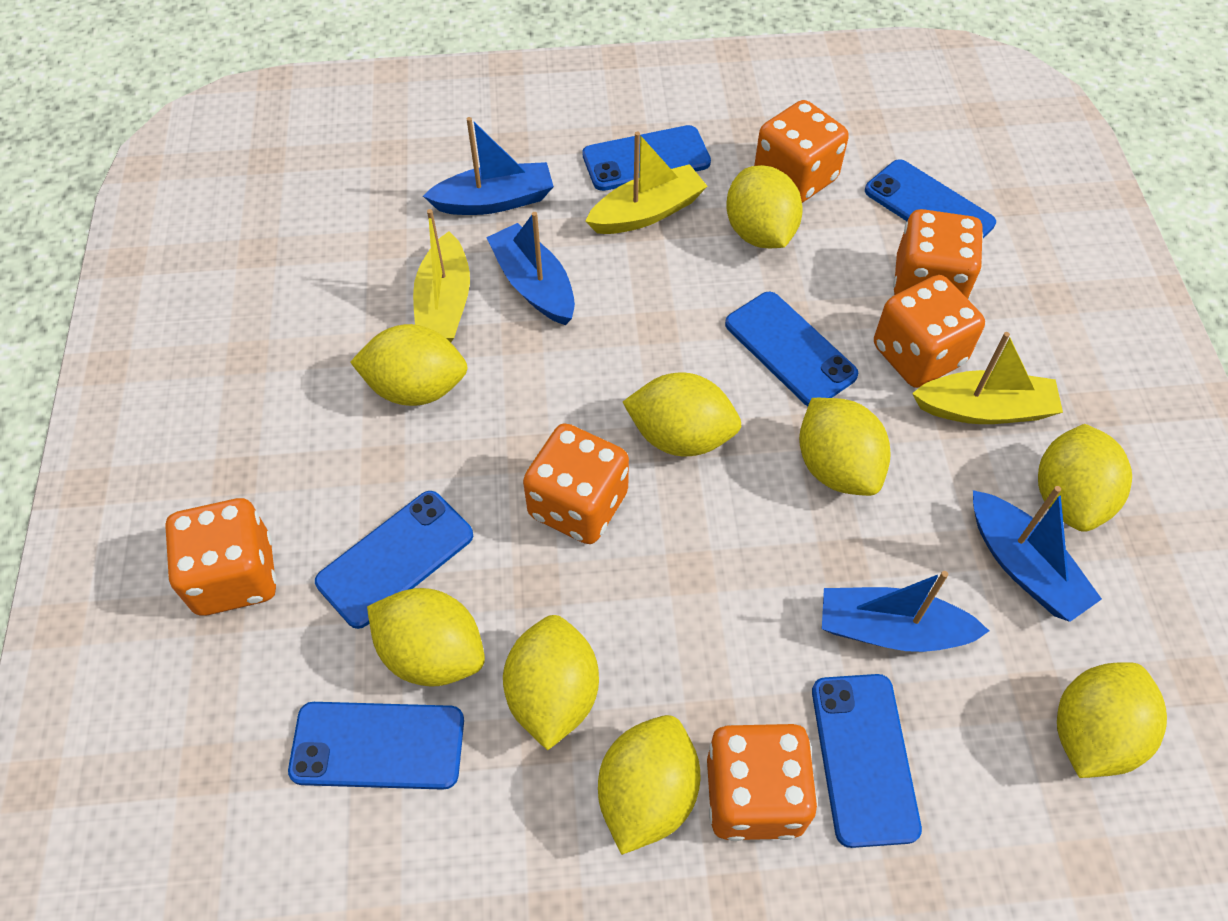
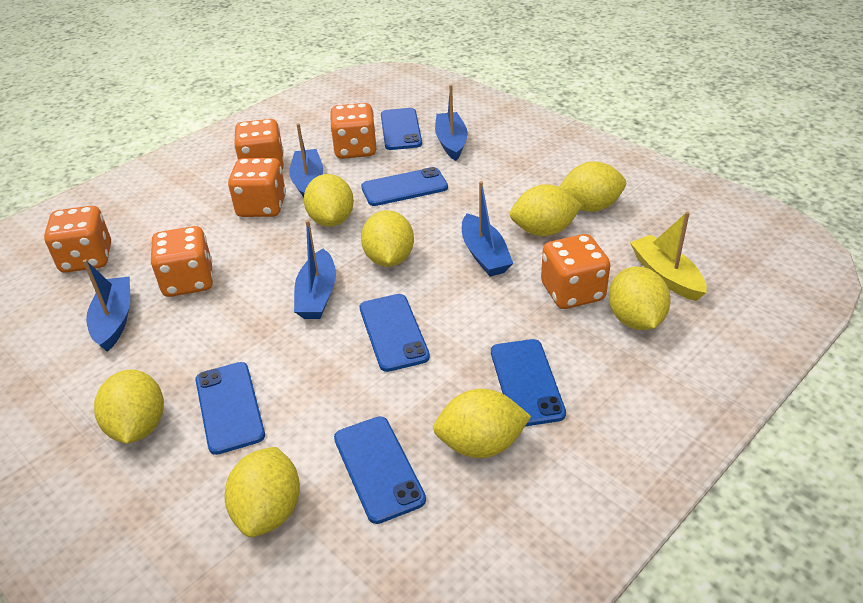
blue boat: 4 -> 5
yellow boat: 3 -> 1
yellow lemon: 9 -> 8

